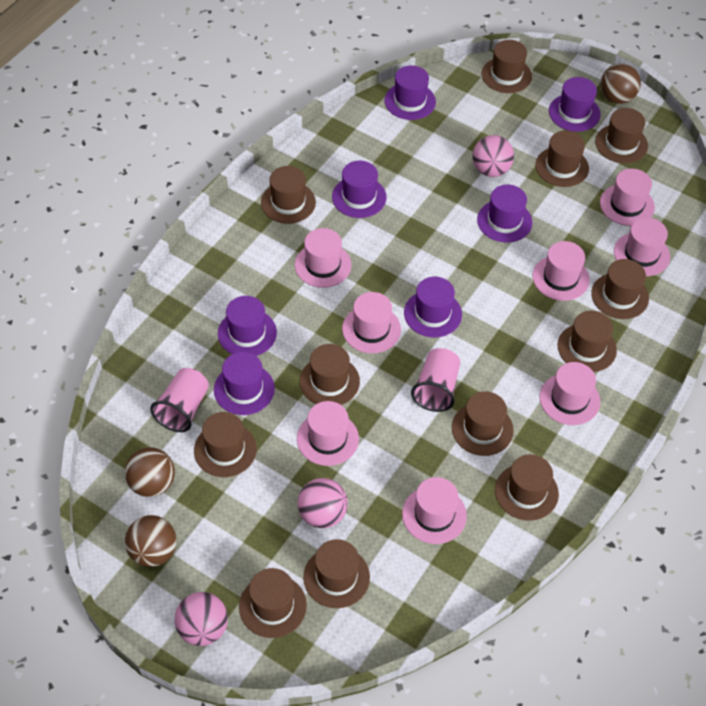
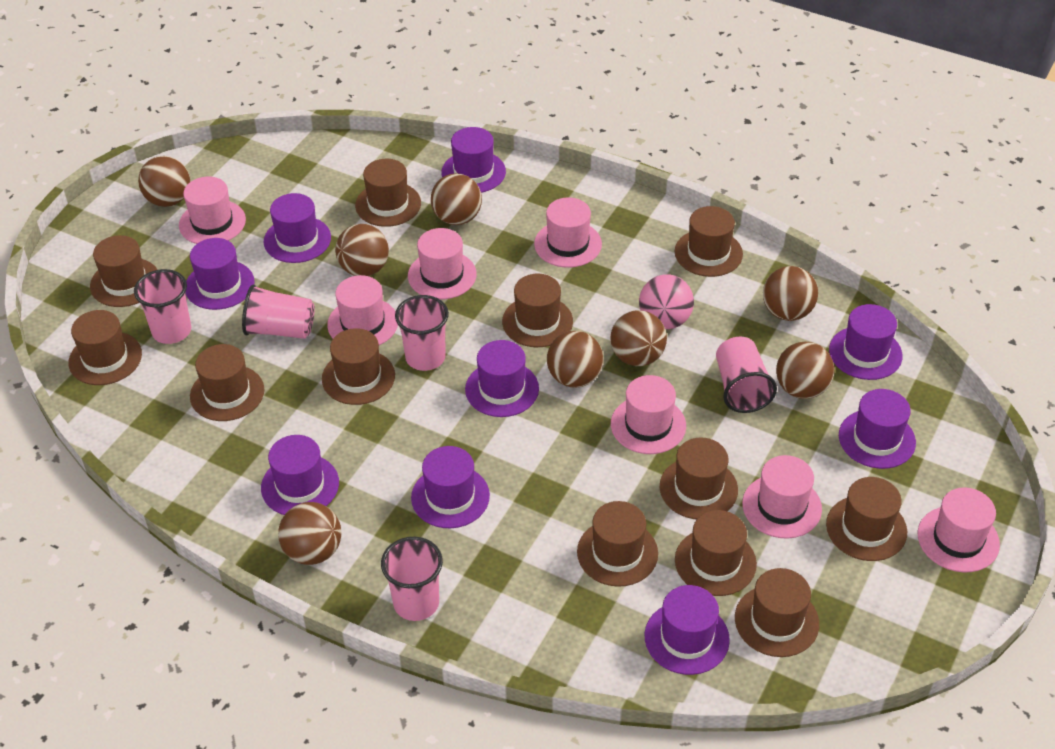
brown ball: 3 -> 8
pink ball: 3 -> 1
pink cup: 2 -> 5
pink hat: 8 -> 7
purple hat: 7 -> 9

